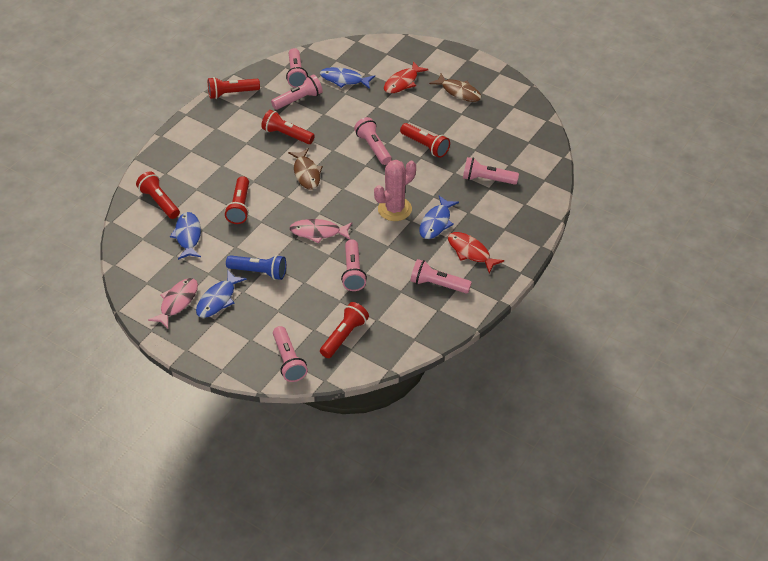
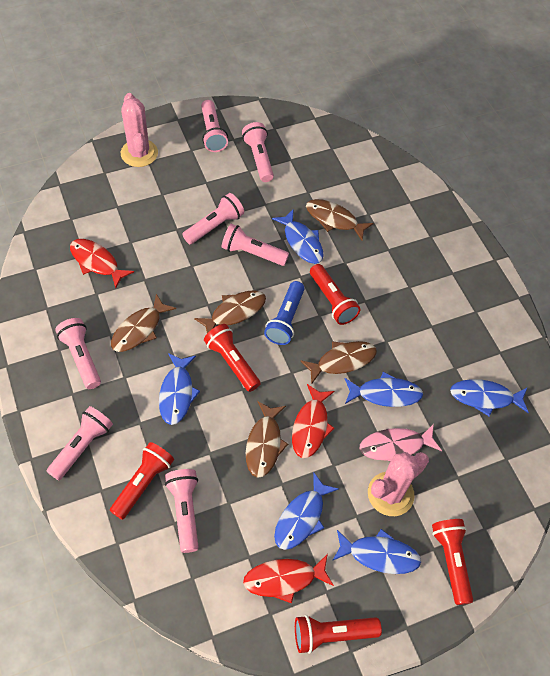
blue fish: 4 -> 6
brown fish: 2 -> 5
pink cactus: 1 -> 2
pink fish: 2 -> 1
red fish: 2 -> 3
red flashlight: 6 -> 5

